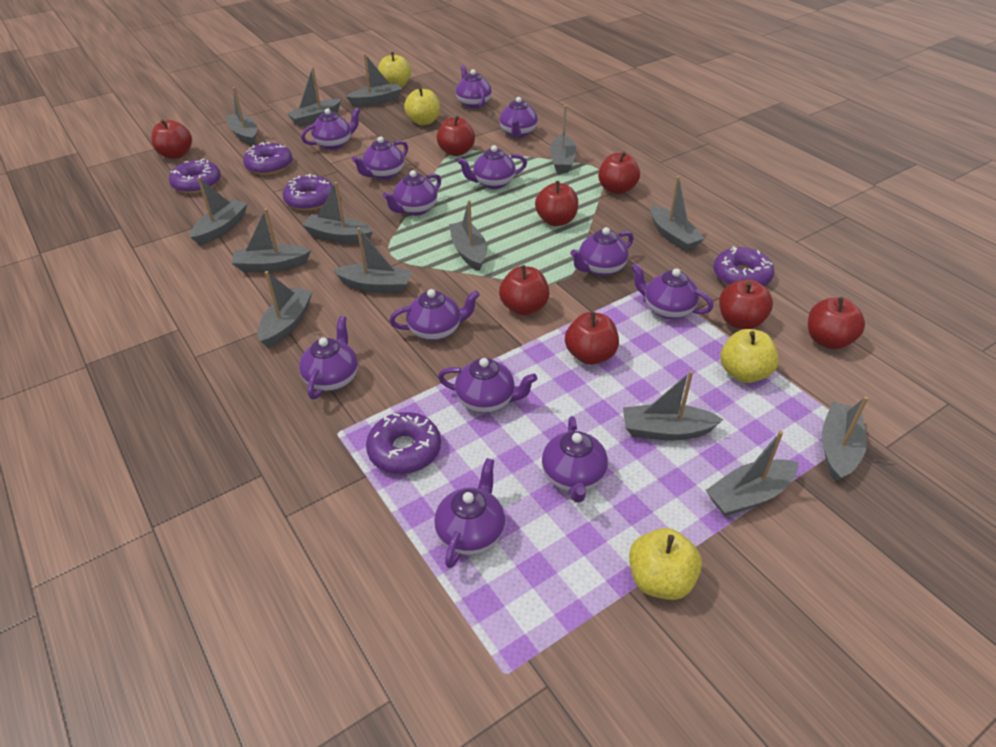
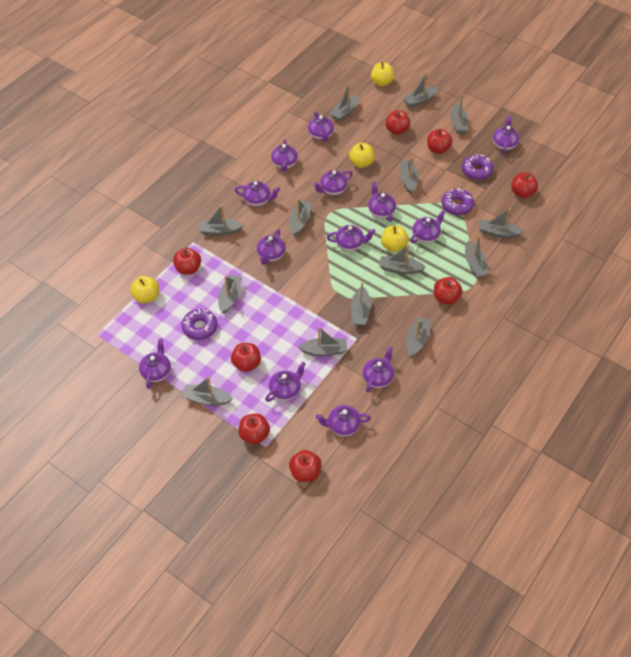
purple donut: 5 -> 3

